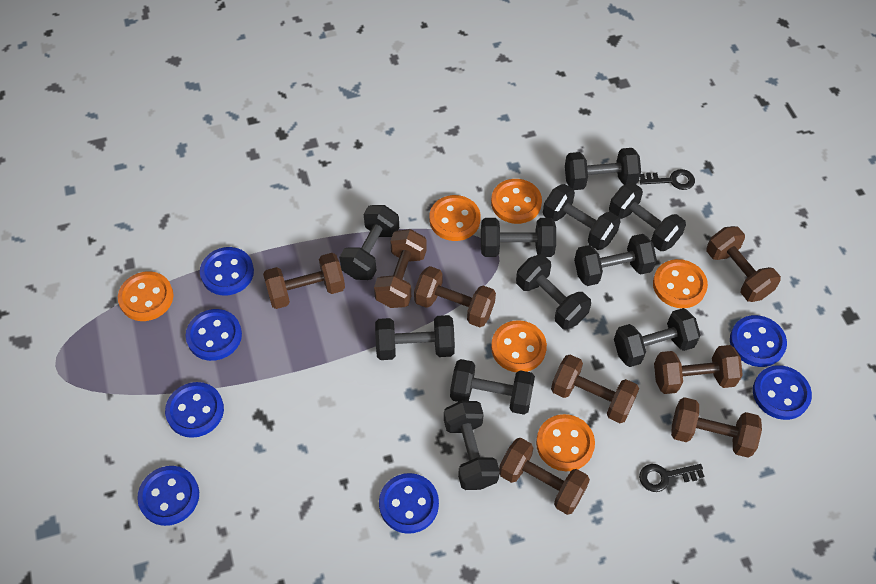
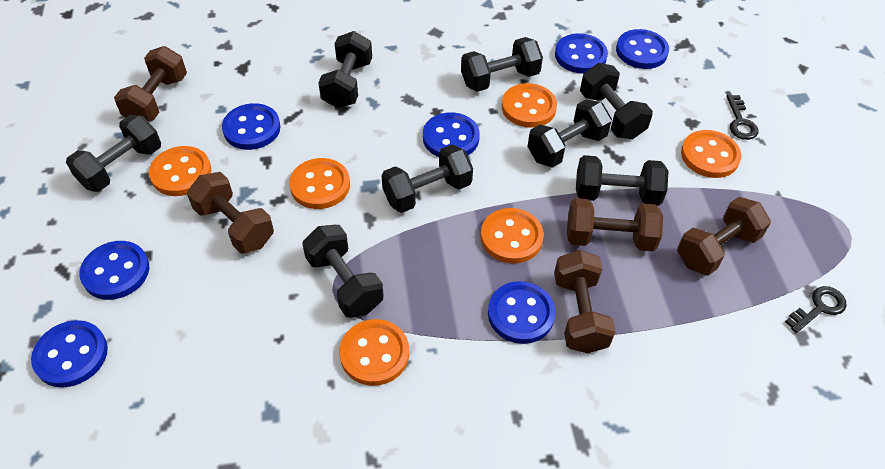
black dumbbell: 11 -> 8
brown dumbbell: 8 -> 5

